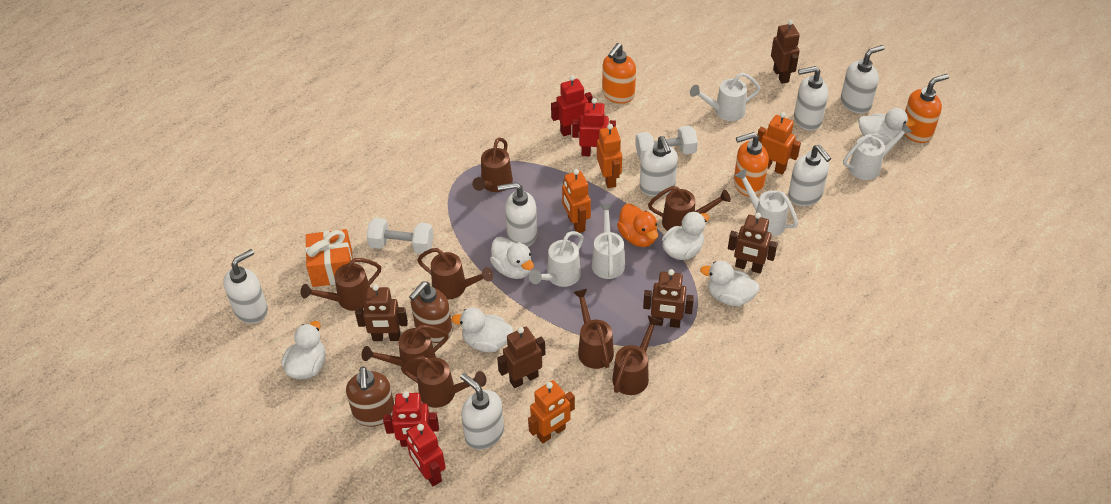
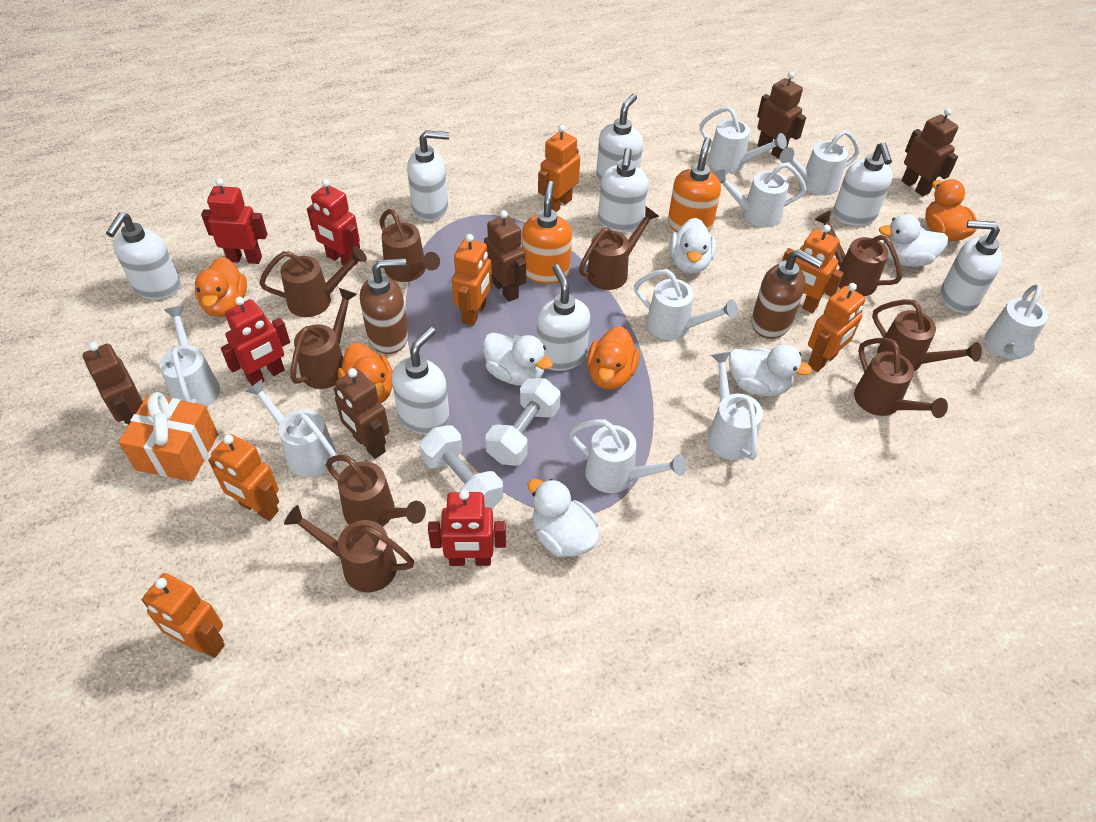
brown watering can: 8 -> 9
orange duck: 1 -> 4
orange robot: 4 -> 6
orange soap dispenser: 3 -> 2
white duck: 6 -> 5
white soap dispenser: 7 -> 8
white watering can: 5 -> 9

